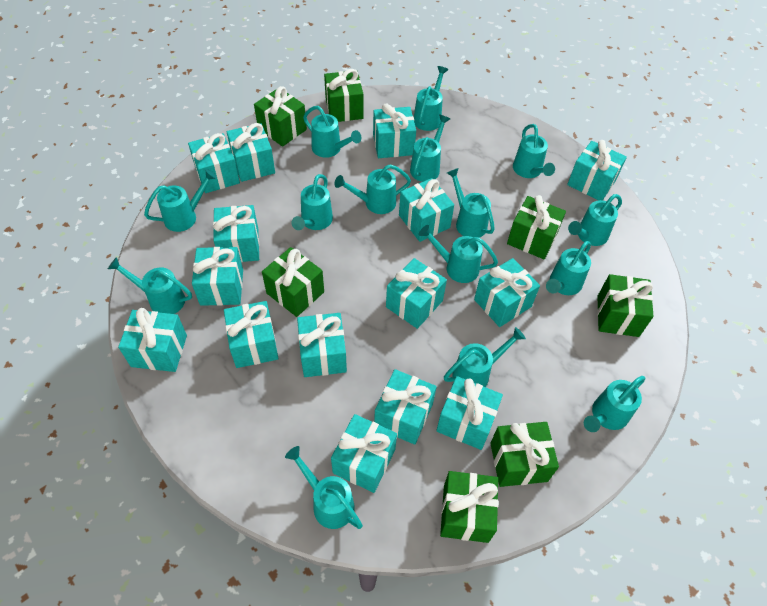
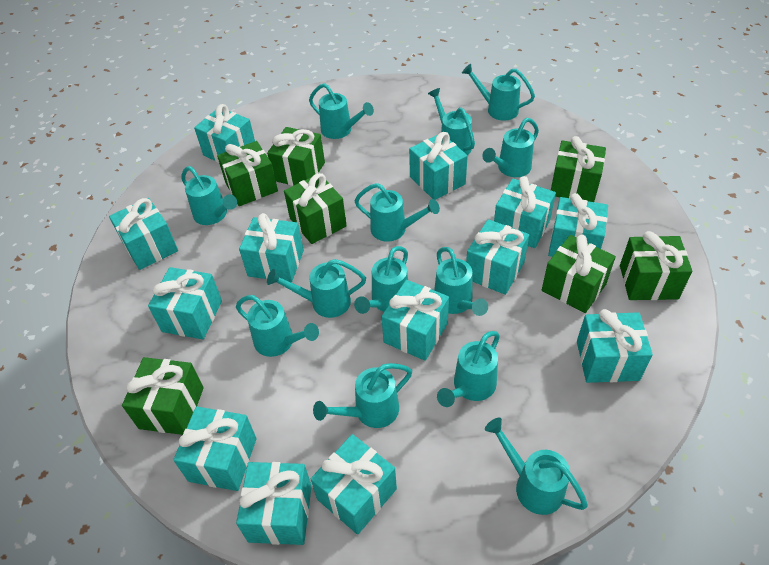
turquoise gift: 15 -> 13
turquoise watering can: 15 -> 13

